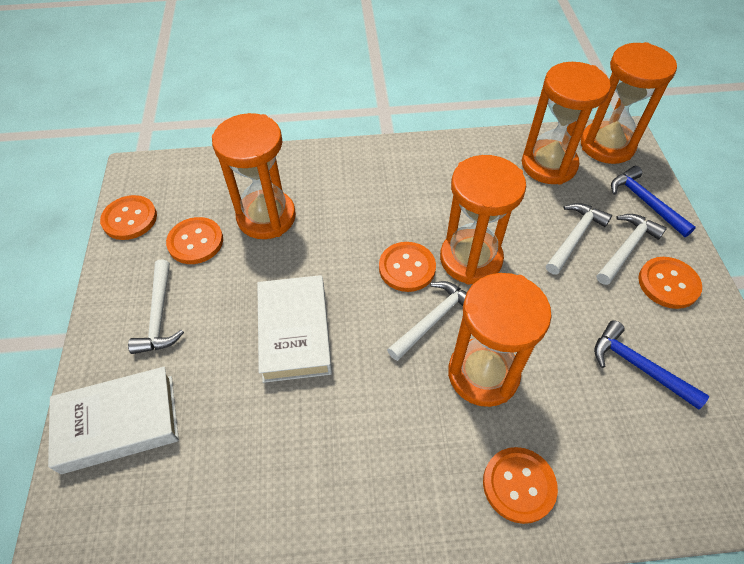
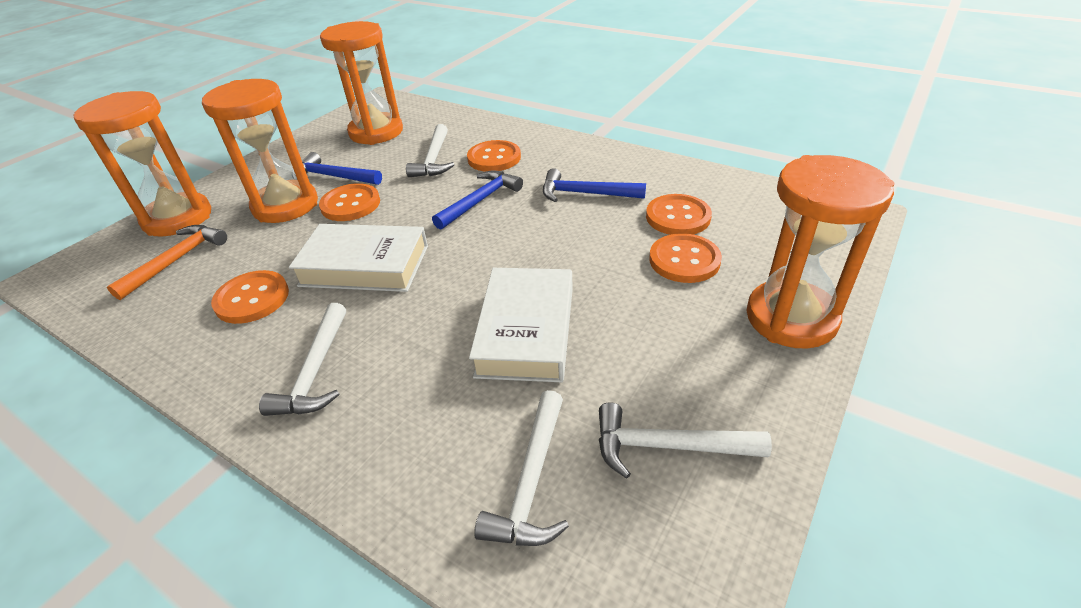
blue hammer: 2 -> 3
orange hammer: 0 -> 1
orange hourglass: 5 -> 4

